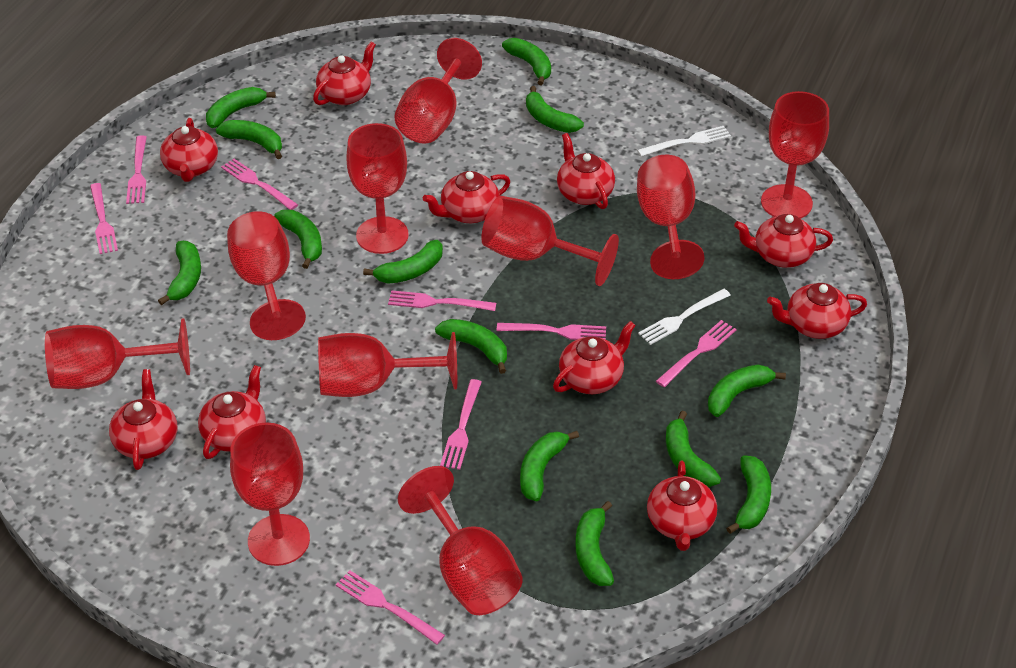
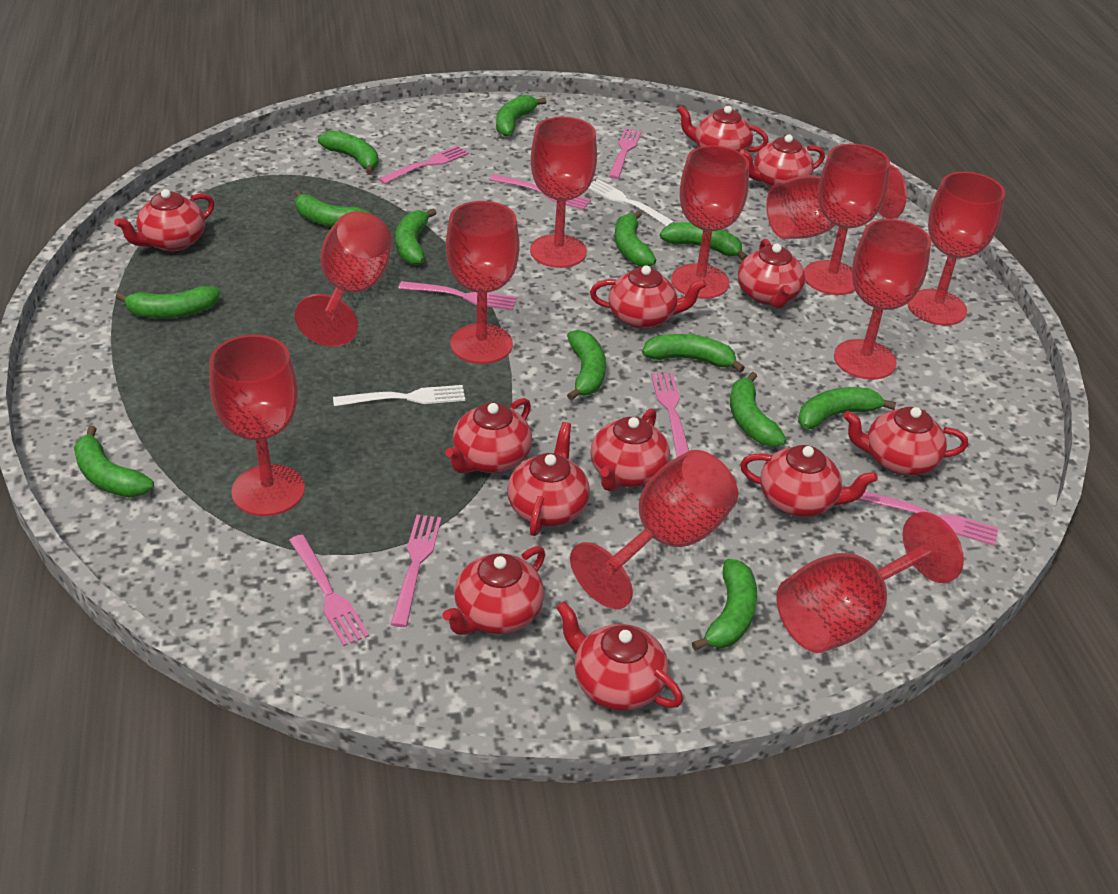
red goblet: 10 -> 11
red teapot: 10 -> 12

